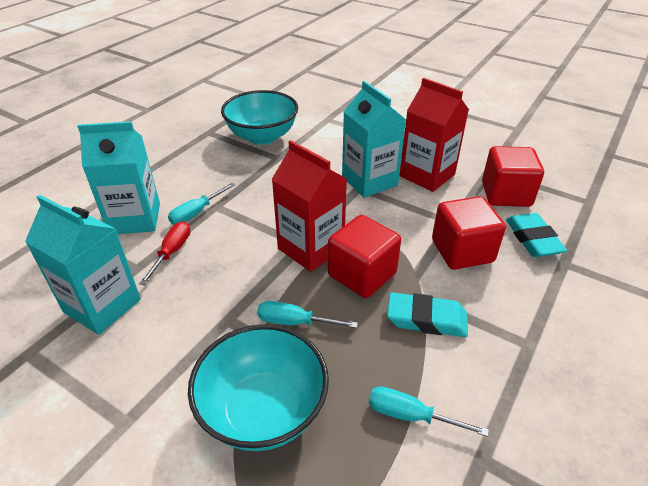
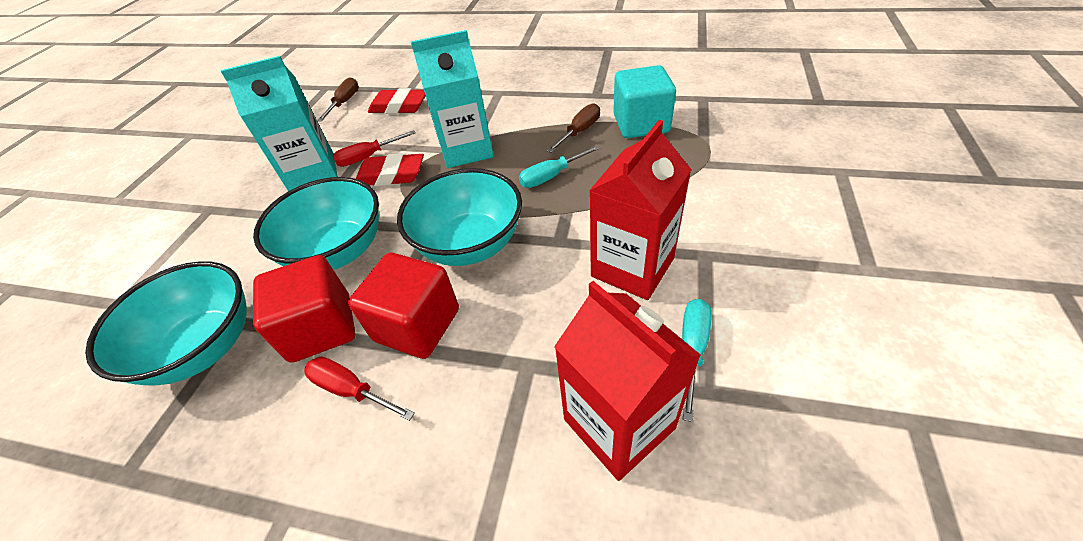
brown screwdriver: 0 -> 2
red cube: 3 -> 2
red eraser: 0 -> 2
red screwdriver: 1 -> 2
turquoise bowl: 2 -> 3
turquoise carton: 3 -> 2
turquoise cube: 0 -> 1
turquoise eraser: 2 -> 0
turquoise screwdriver: 3 -> 2

